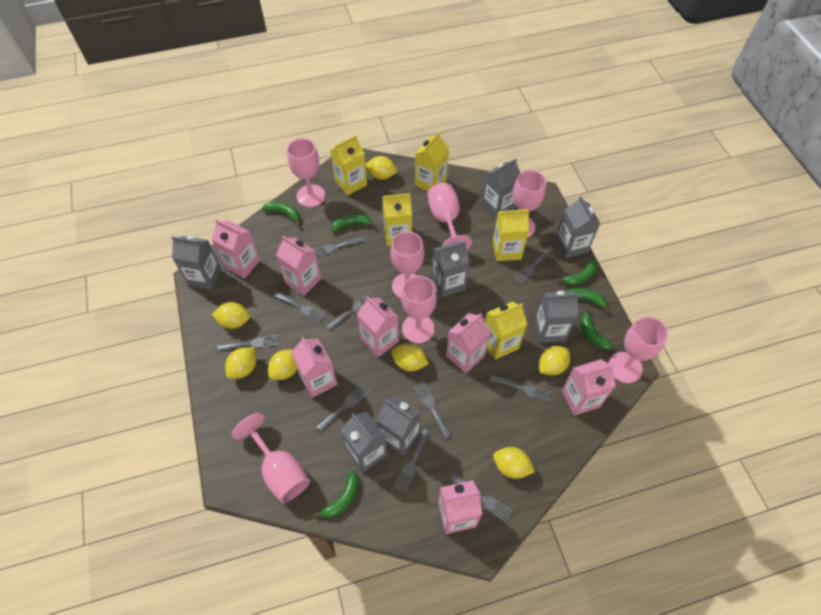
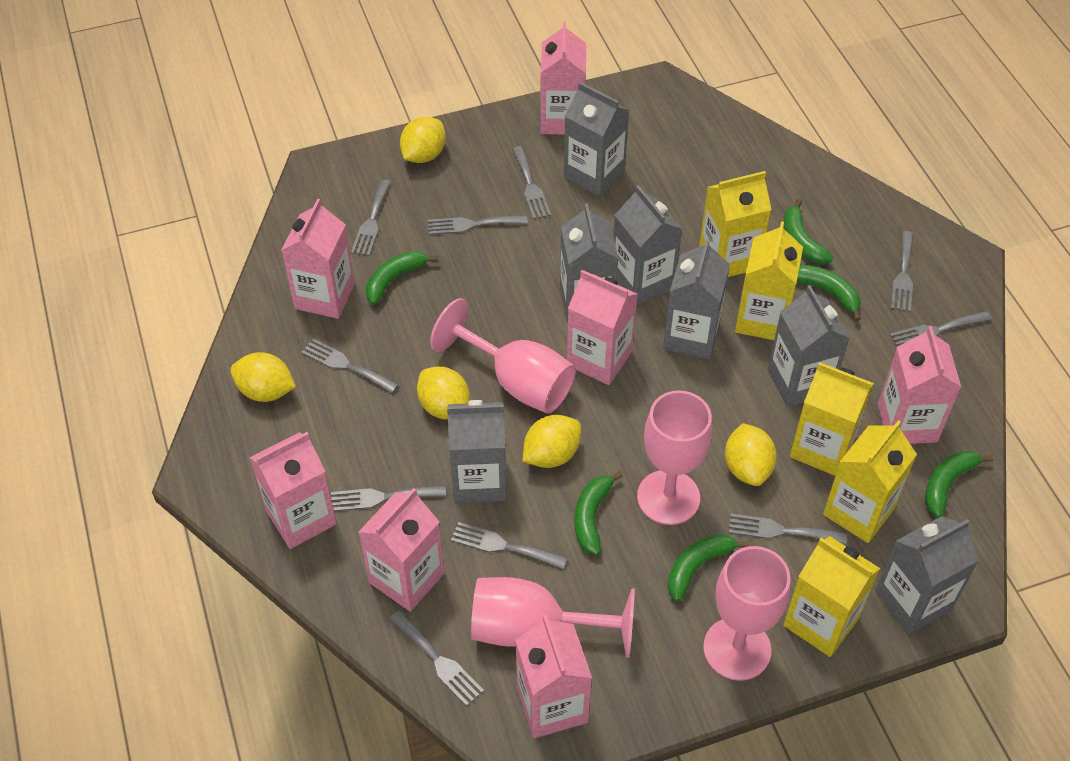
pink goblet: 7 -> 4
yellow lemon: 7 -> 5

